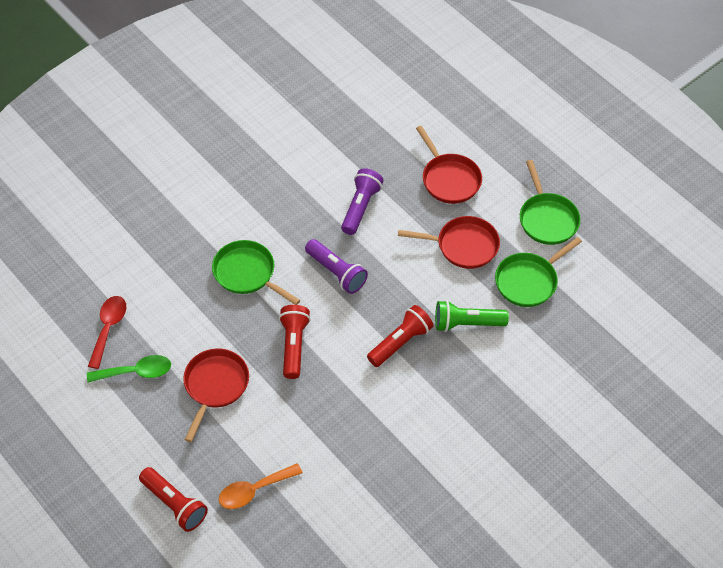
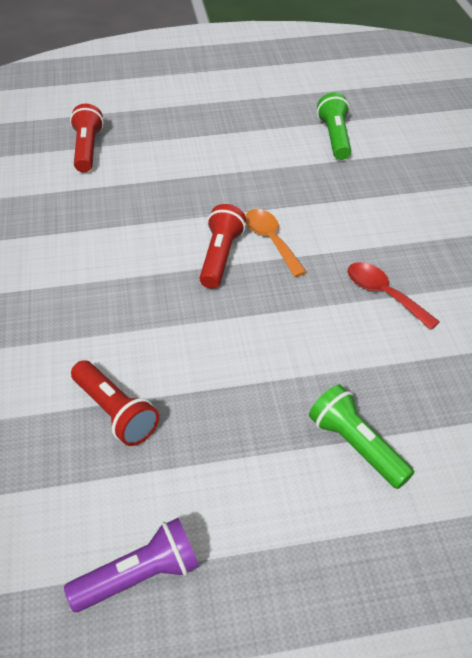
green flashlight: 1 -> 2
green pan: 3 -> 0
green spoon: 1 -> 0
purple flashlight: 2 -> 1
red pan: 3 -> 0

